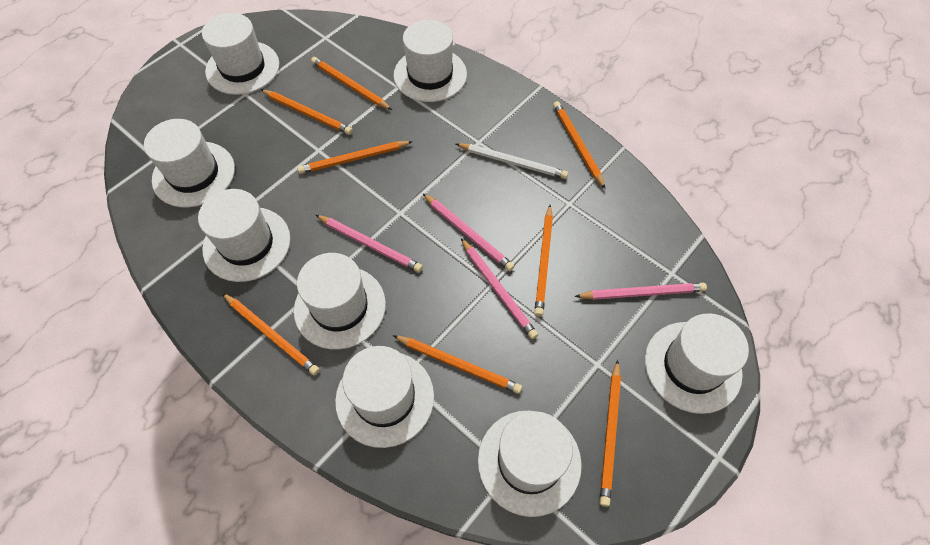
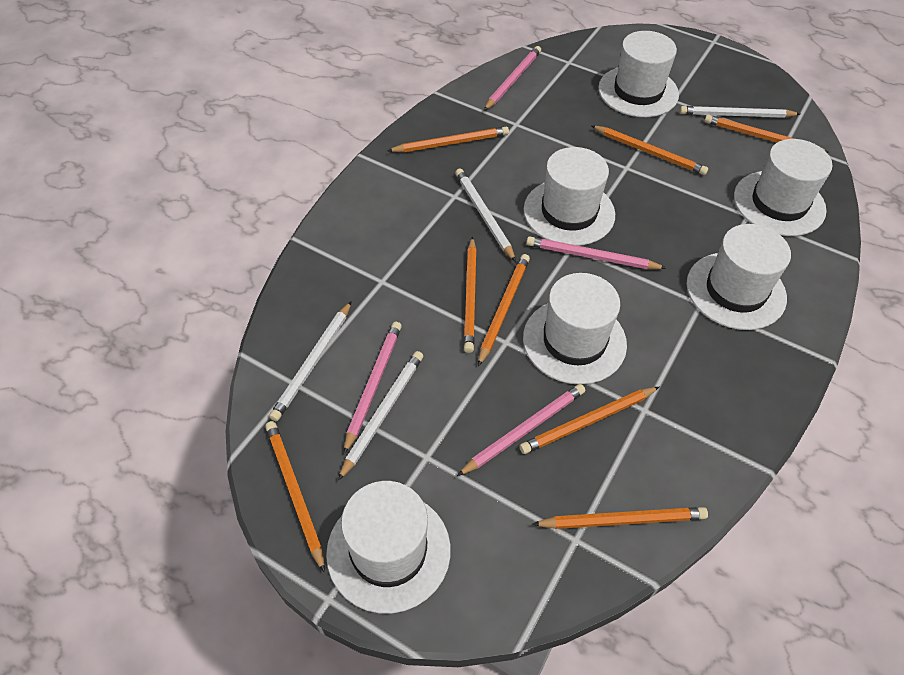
white hat: 8 -> 6
white pencil: 1 -> 4

